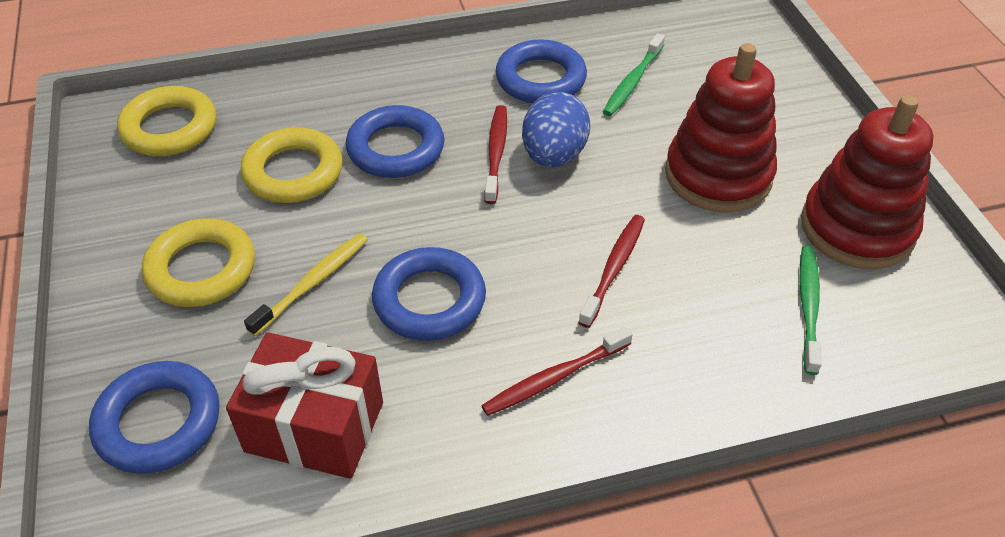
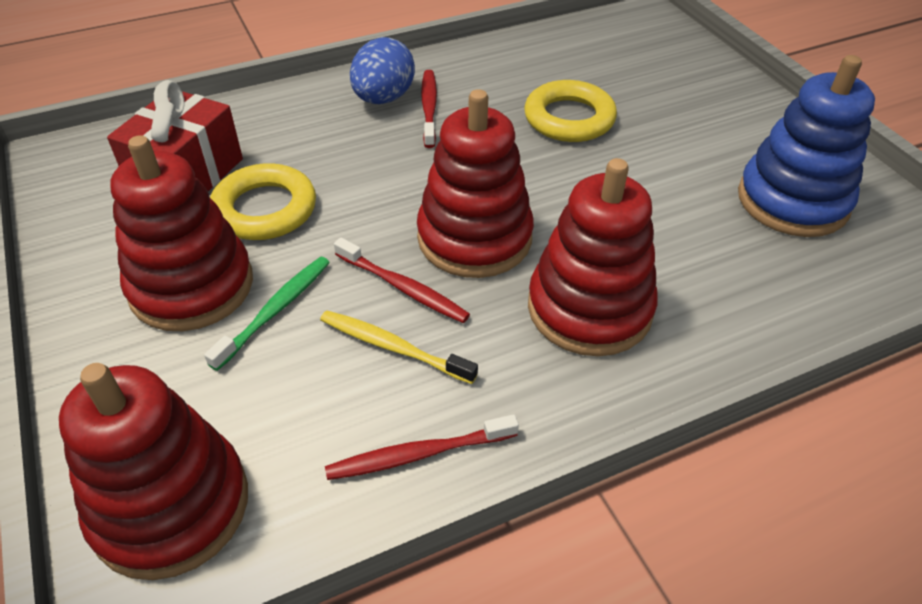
blue ring: 4 -> 0
blue stacking toy: 0 -> 1
green toothbrush: 2 -> 1
red stacking toy: 2 -> 4
yellow ring: 3 -> 2

